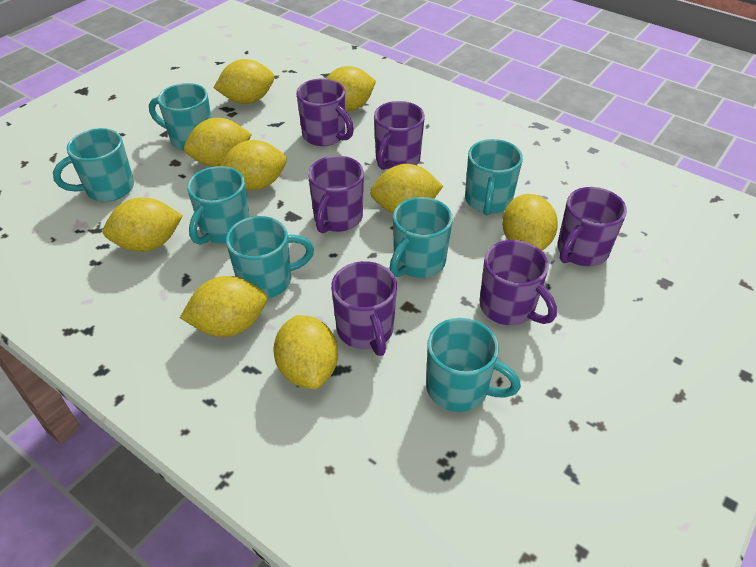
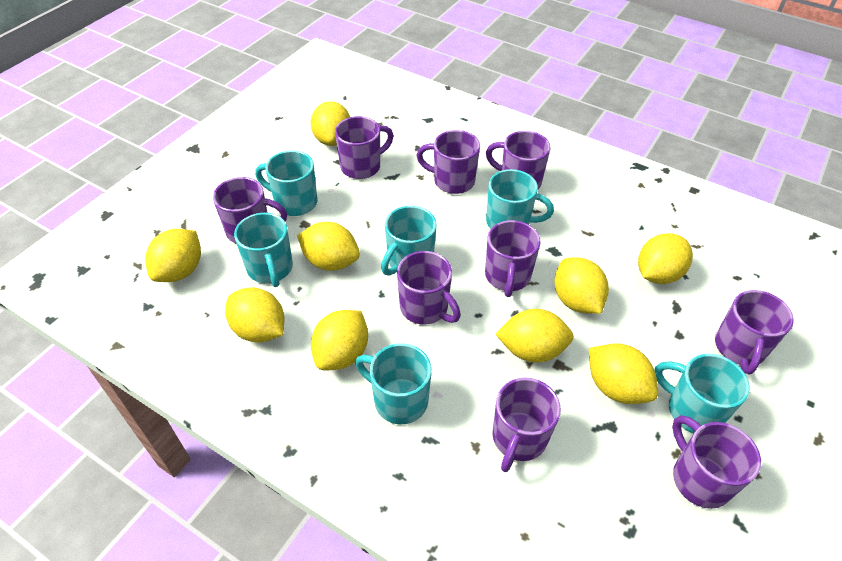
purple mug: 6 -> 9
turquoise mug: 7 -> 6

